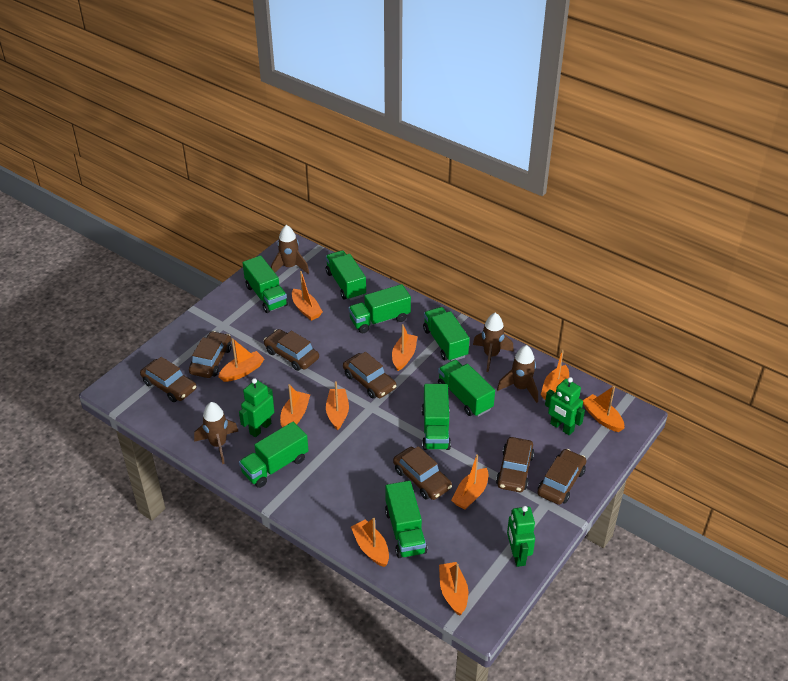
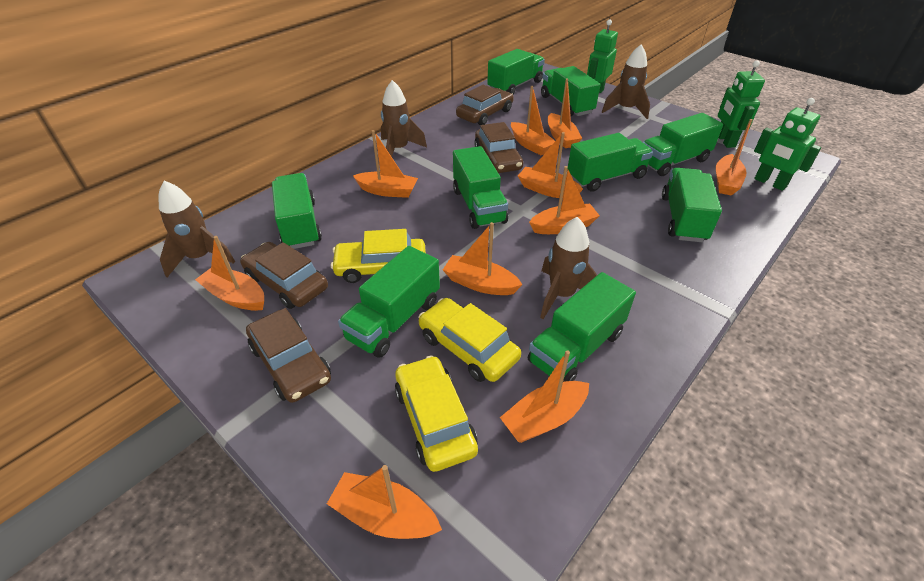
brown car: 7 -> 4
green truck: 8 -> 9
yellow car: 0 -> 3

